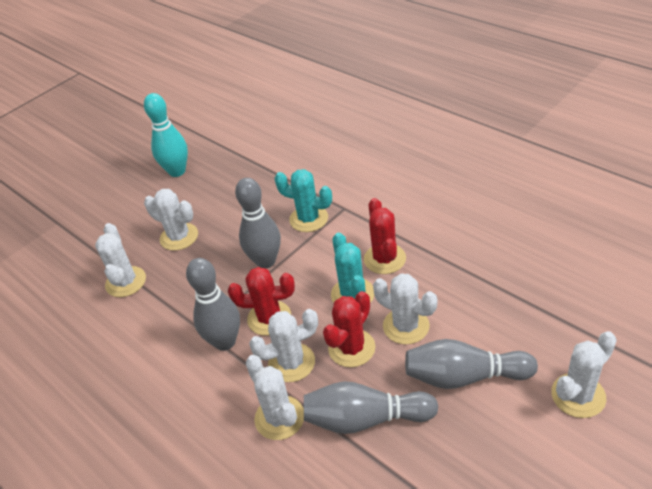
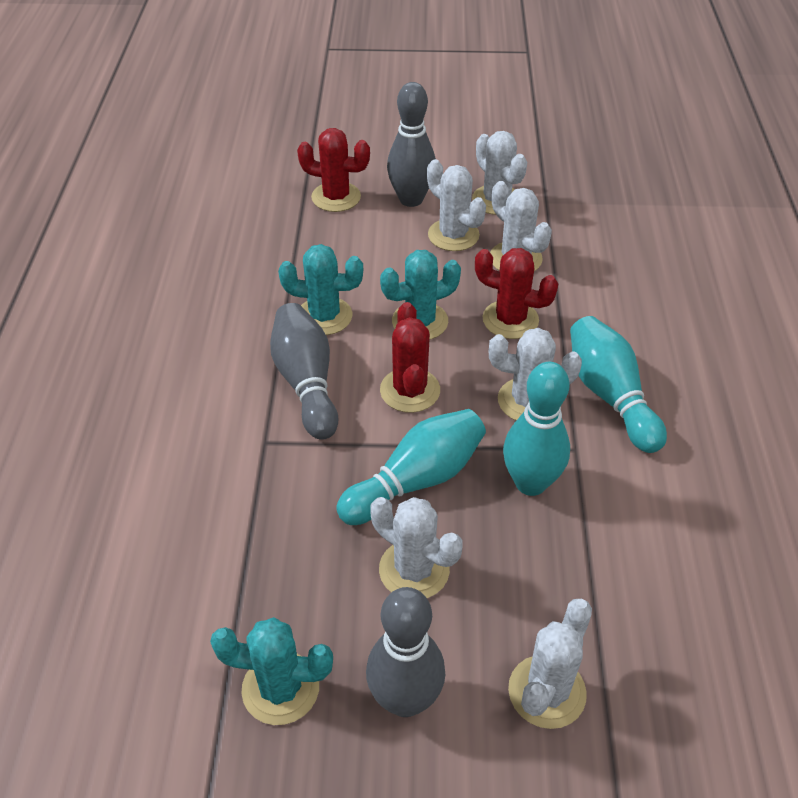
grey bowling pin: 4 -> 3
turquoise bowling pin: 1 -> 3
turquoise cactus: 2 -> 3

